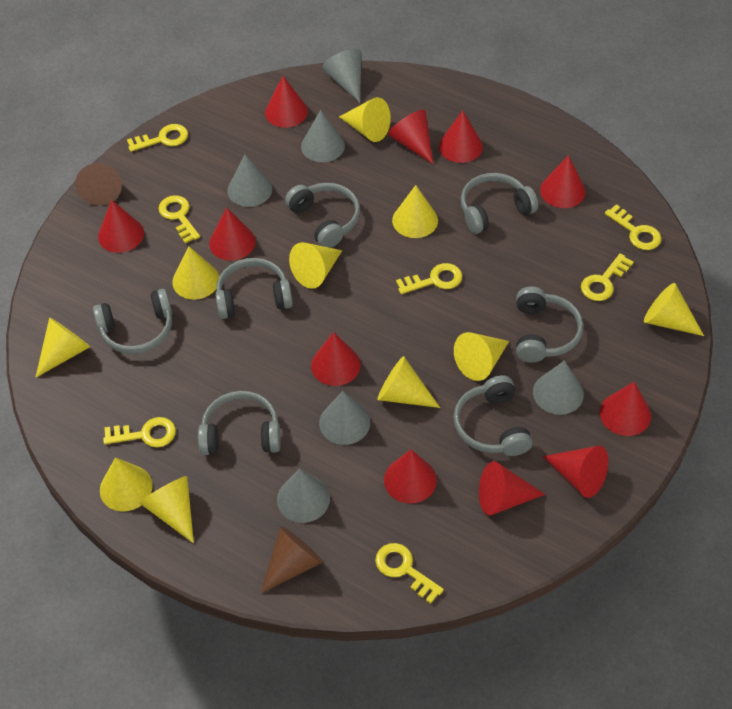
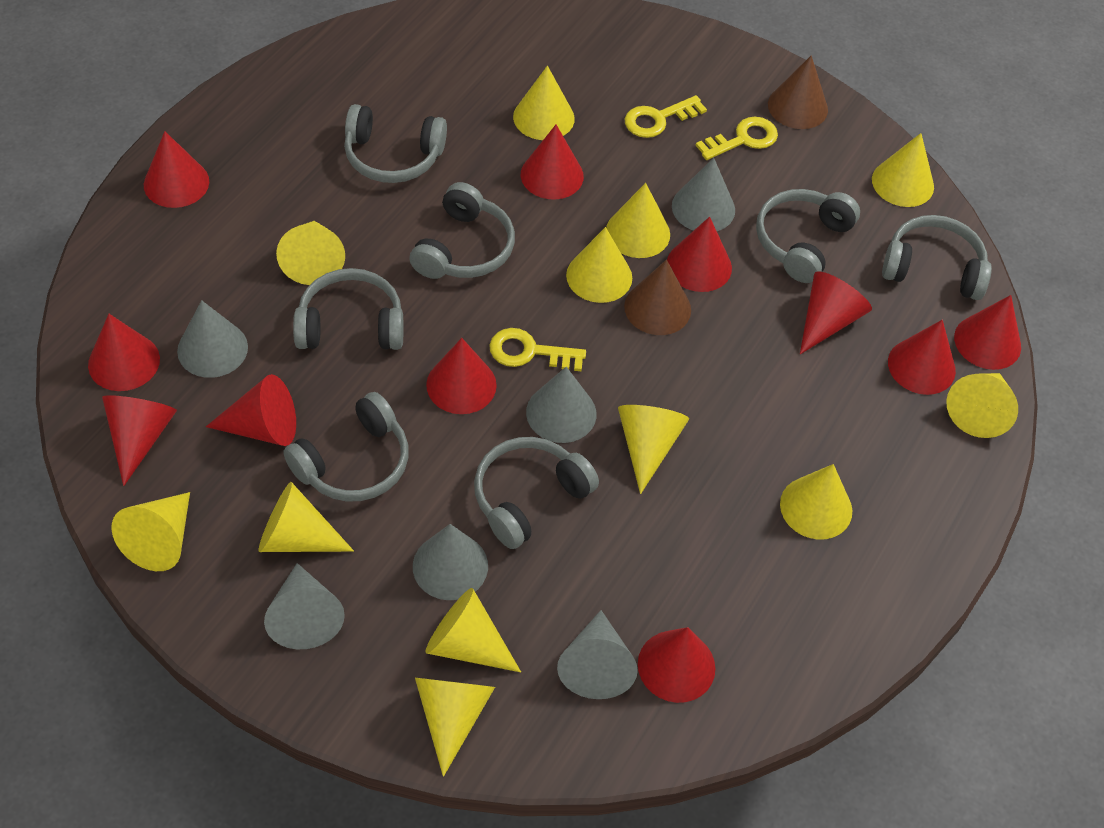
yellow cone: 10 -> 12
yellow key: 7 -> 3

